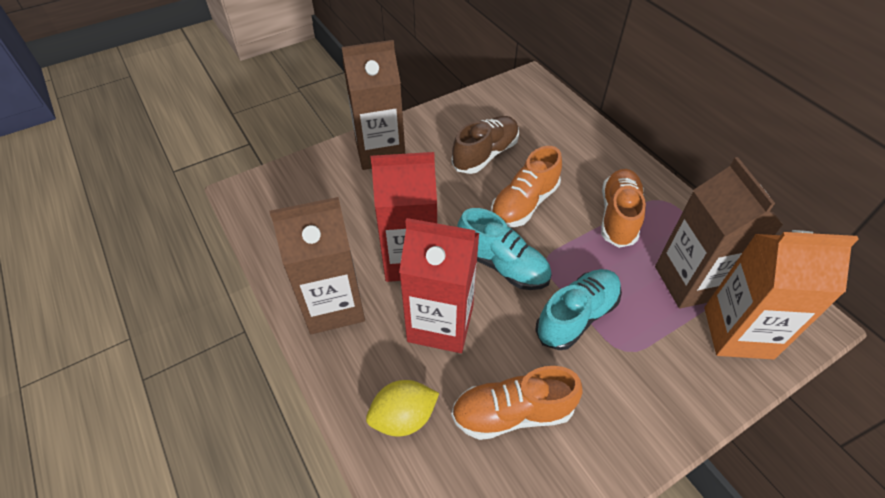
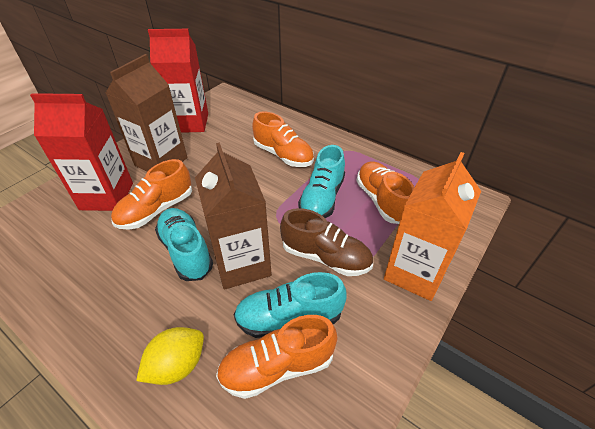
brown carton: 3 -> 2
orange shoe: 3 -> 4
turquoise shoe: 2 -> 3

